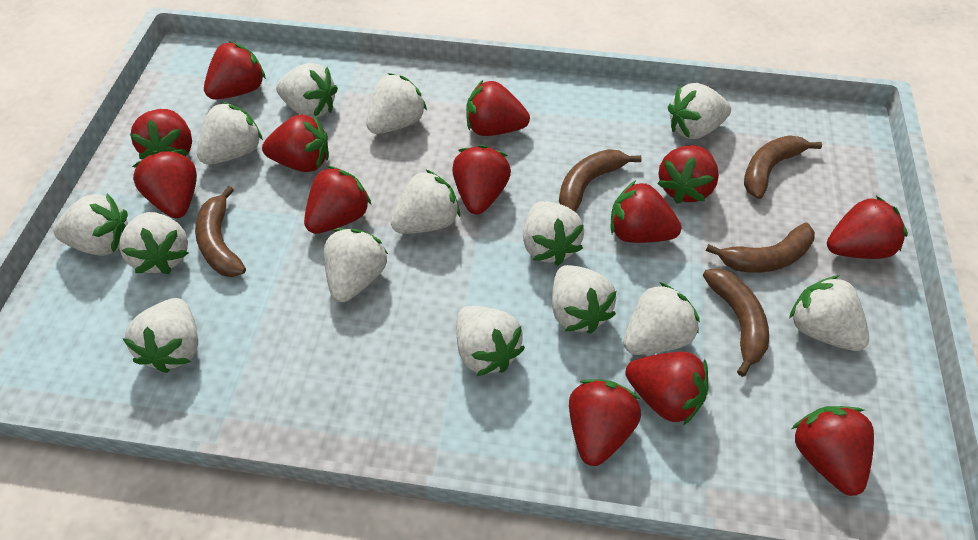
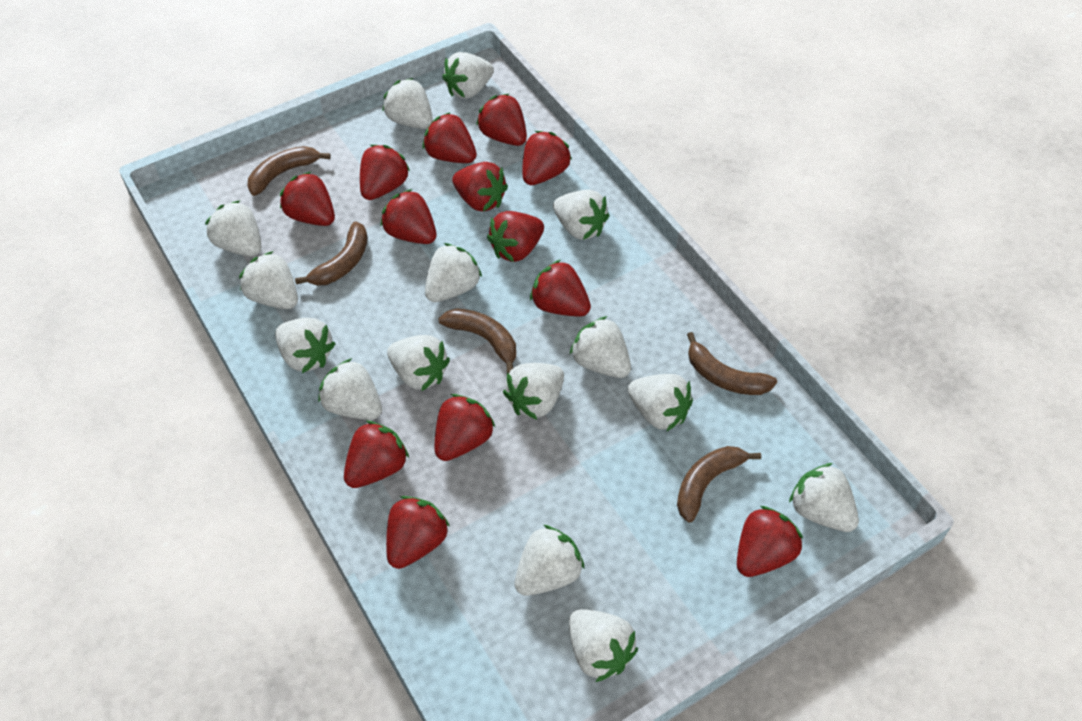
white strawberry: 14 -> 15

